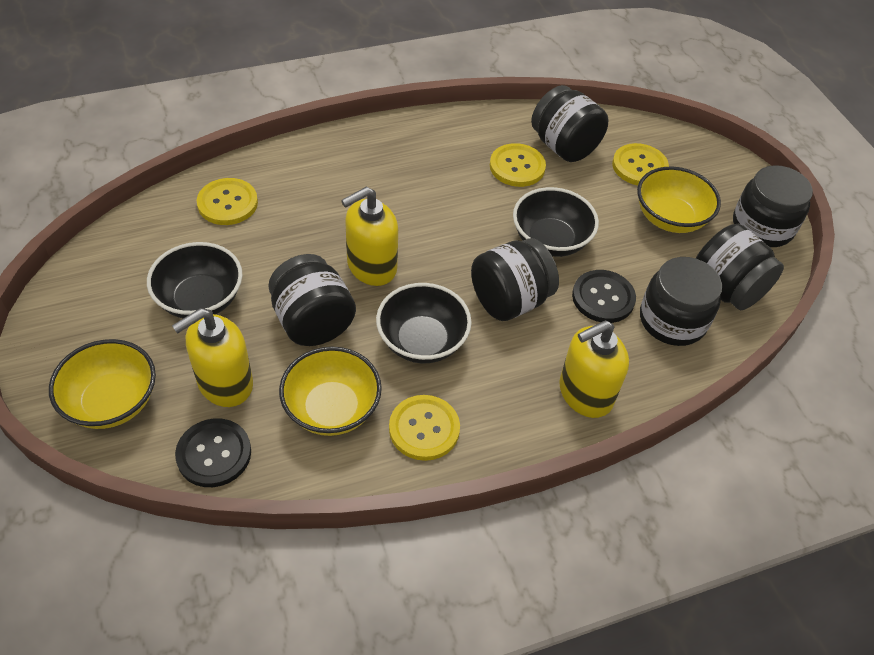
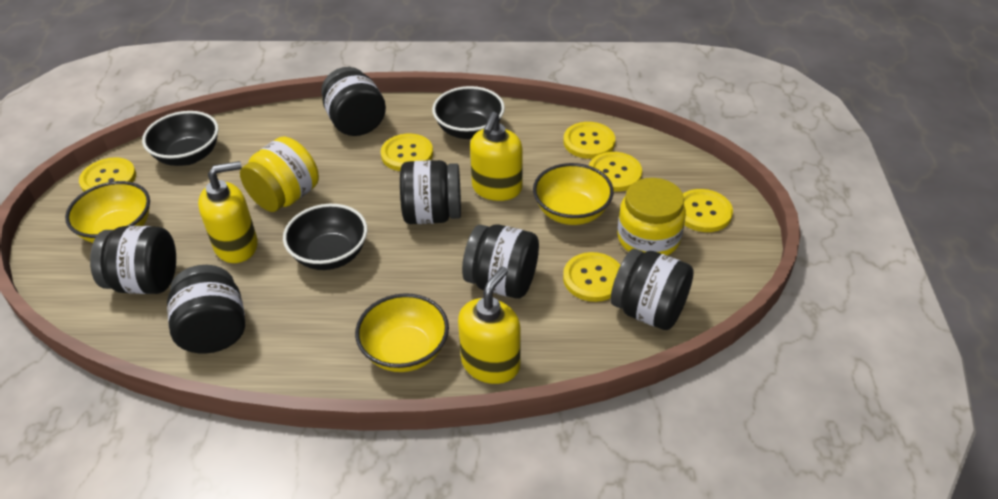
black button: 2 -> 0
yellow button: 4 -> 6
yellow jar: 0 -> 2

